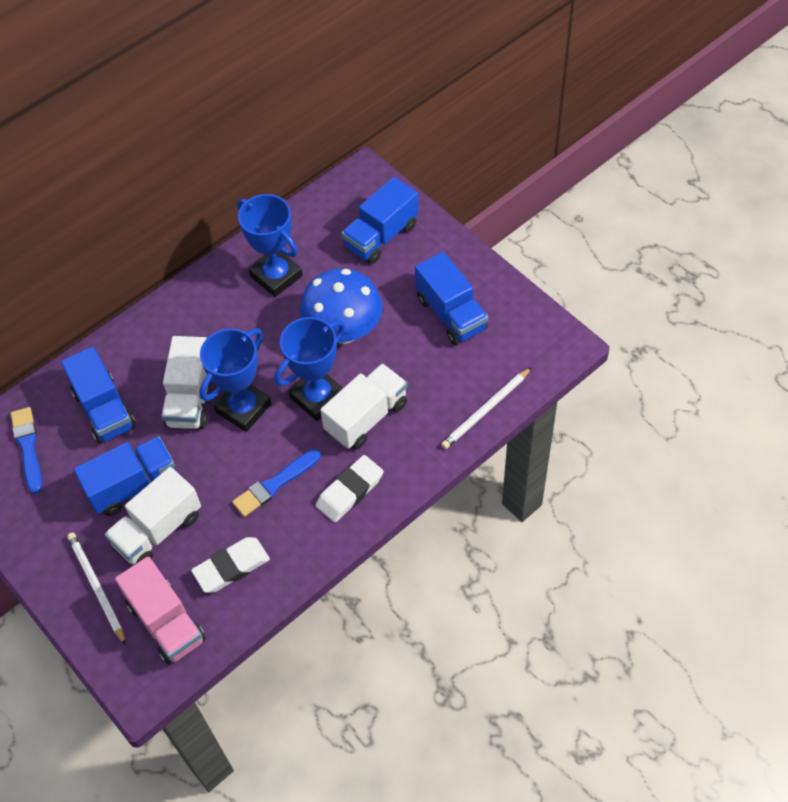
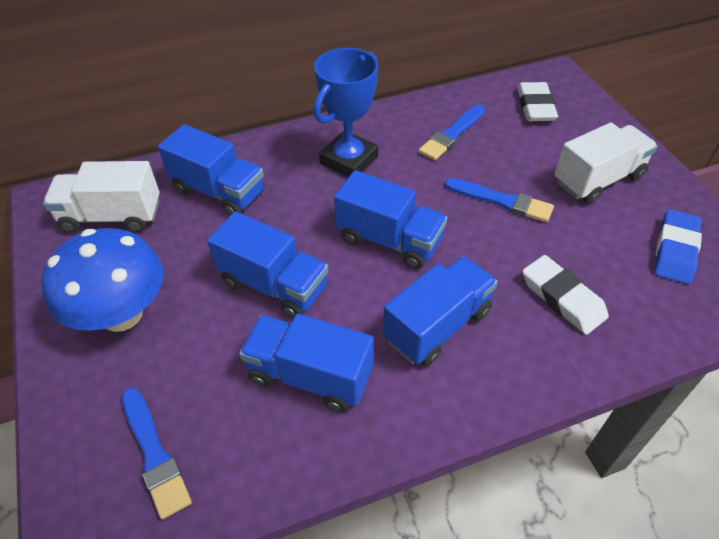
blue brush: 2 -> 3
blue eraser: 0 -> 1
blue trophy: 3 -> 1
blue truck: 4 -> 5
pink truck: 1 -> 0
white pencil: 2 -> 0
white truck: 3 -> 2

